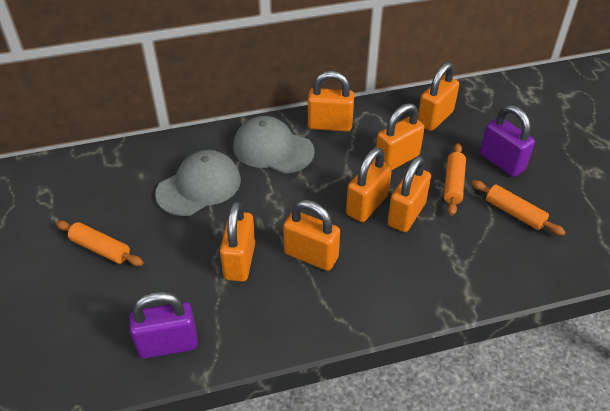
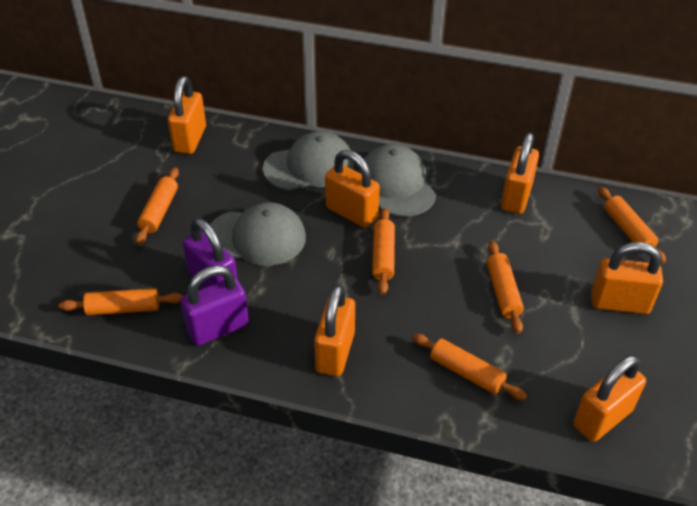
grey cap: 2 -> 3
orange padlock: 7 -> 6
orange rolling pin: 3 -> 6

